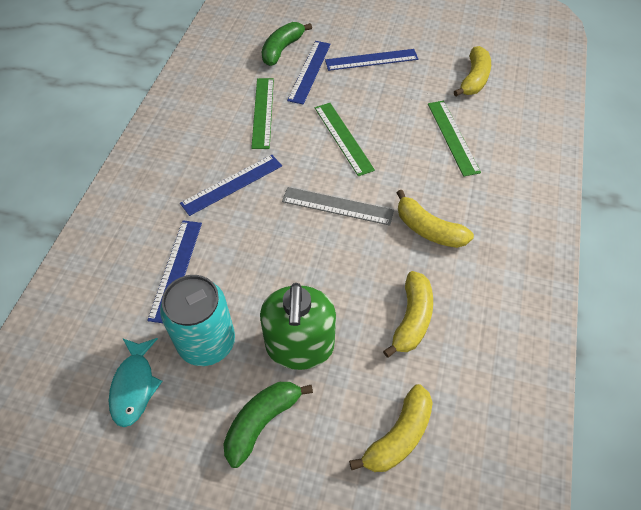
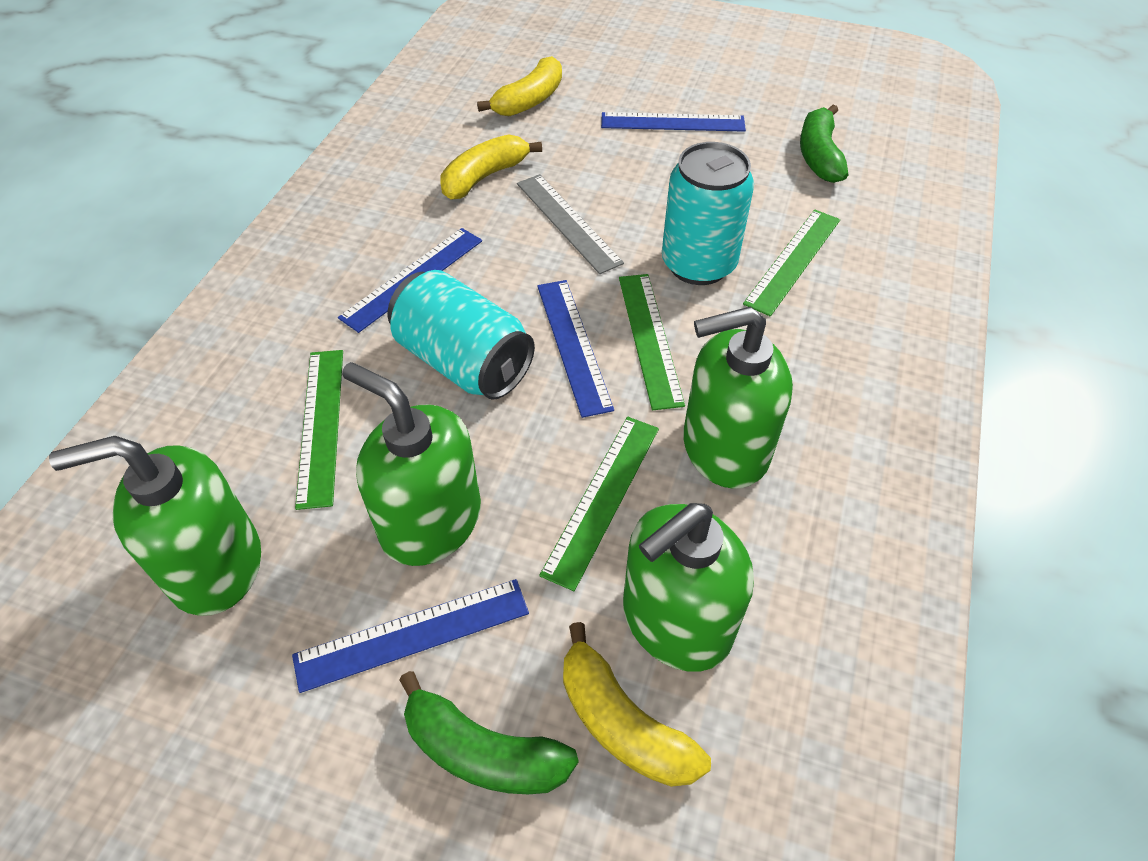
green ruler: 3 -> 4
green soap dispenser: 1 -> 4
turquoise can: 1 -> 2
turquoise fish: 1 -> 0
yellow banana: 4 -> 3

